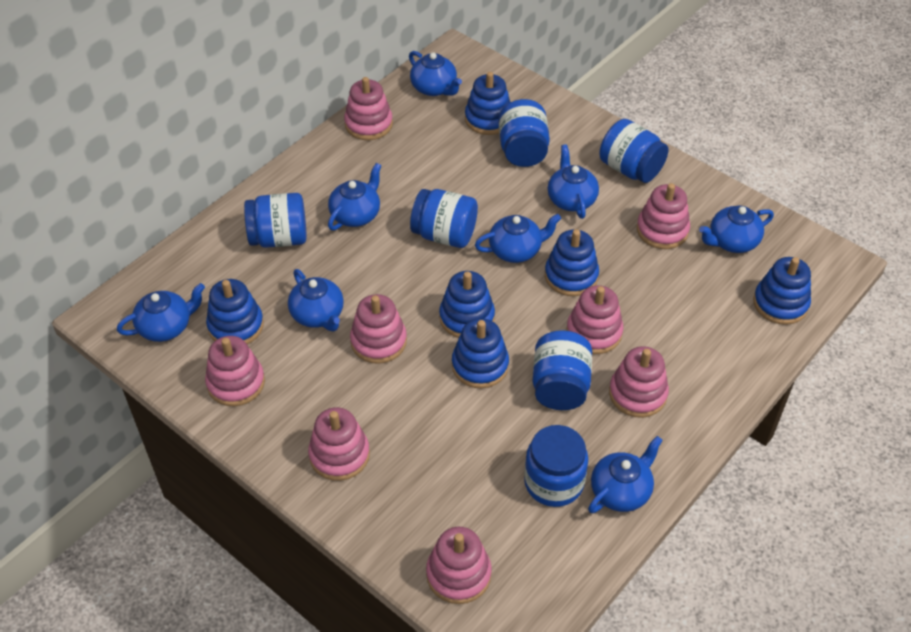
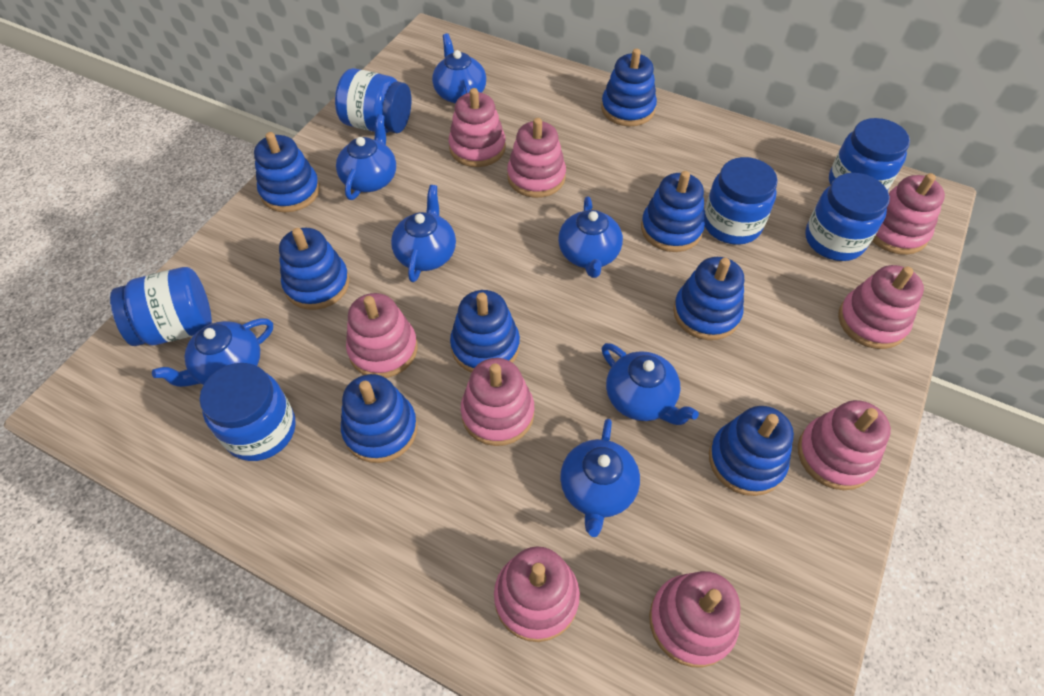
blue stacking toy: 6 -> 8
blue teapot: 8 -> 7
pink stacking toy: 8 -> 9

